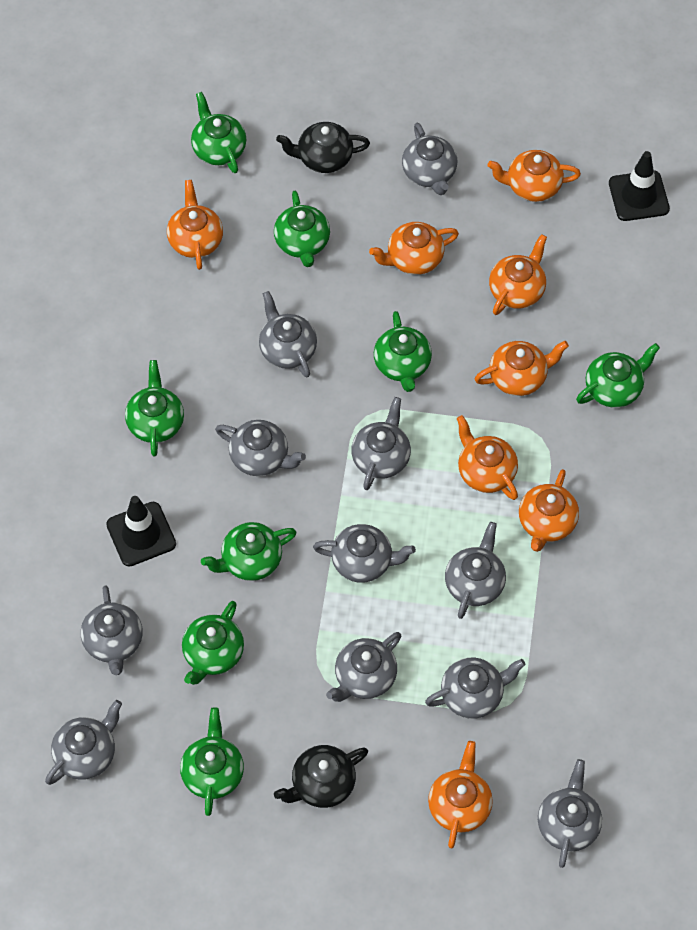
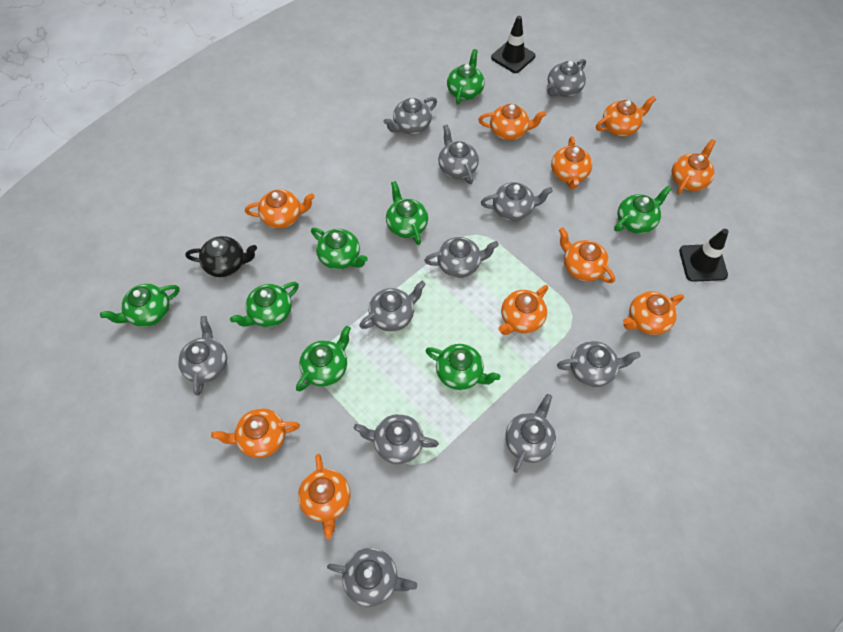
black teapot: 2 -> 1
orange teapot: 8 -> 10

